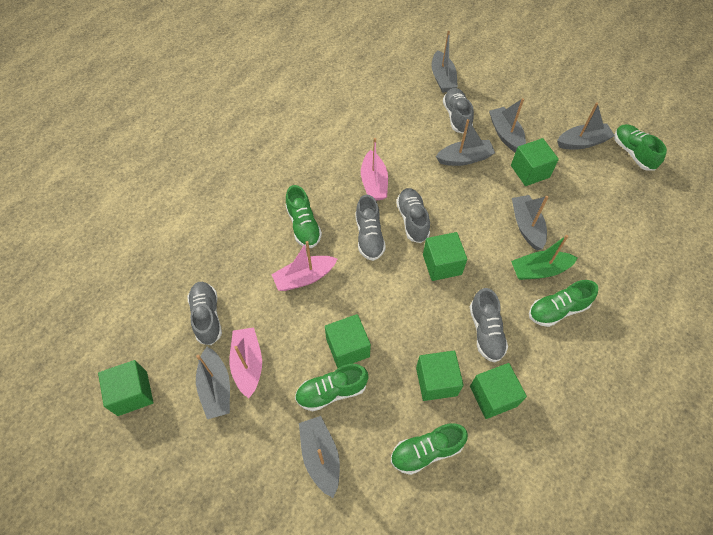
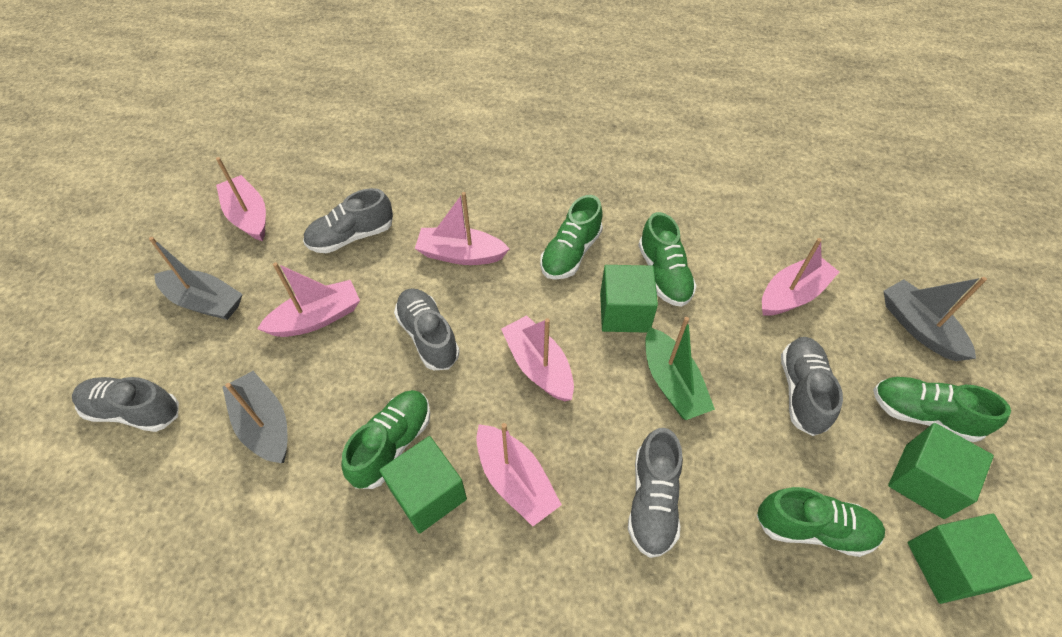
green cube: 6 -> 4
grey boat: 7 -> 3
pink boat: 3 -> 6

